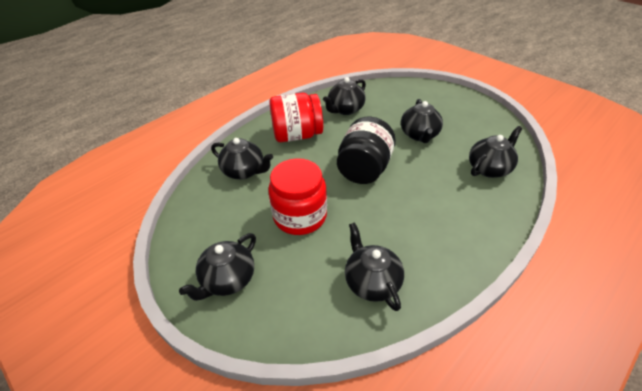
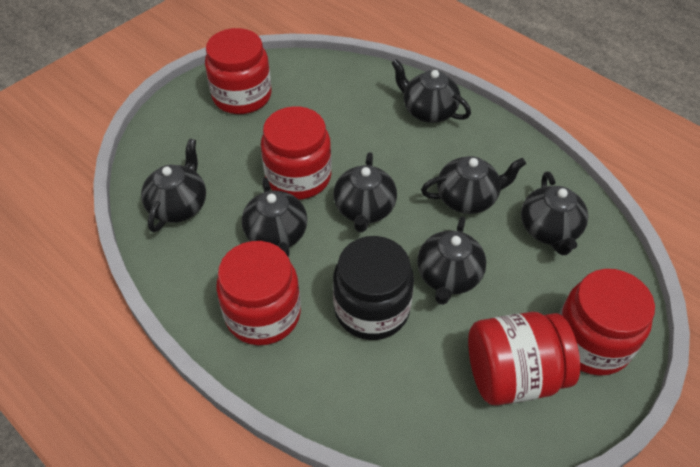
black teapot: 6 -> 7
red jar: 2 -> 5

